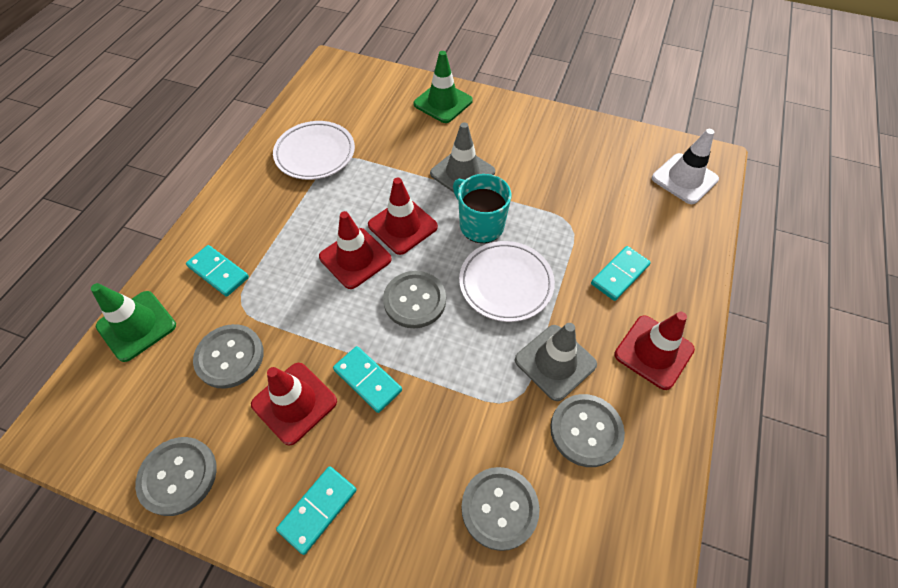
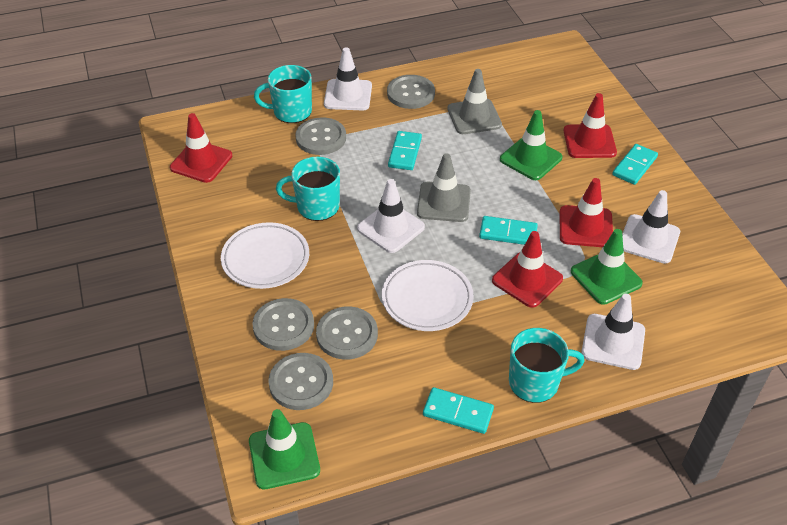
green traffic cone: 2 -> 3
turquoise mug: 1 -> 3
white traffic cone: 1 -> 4

